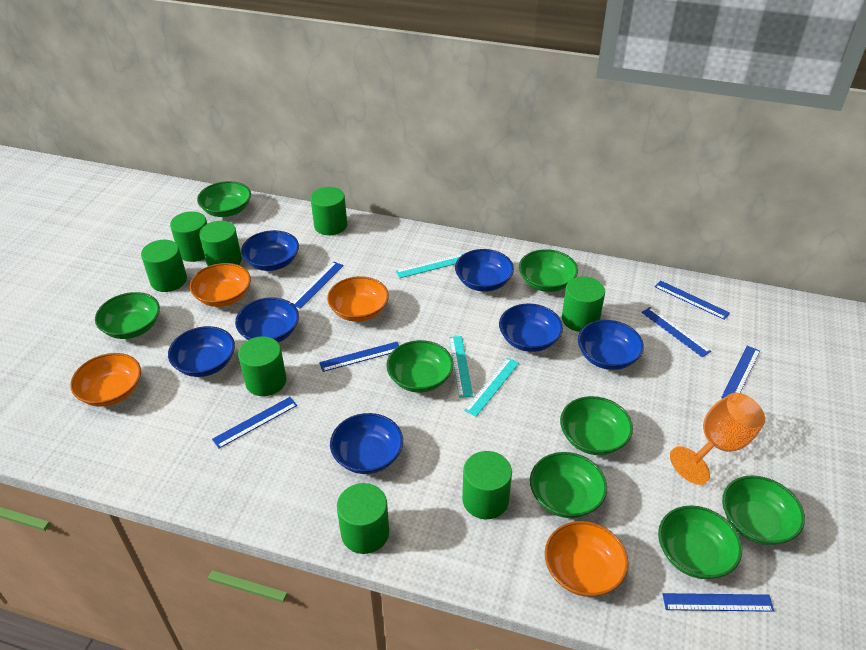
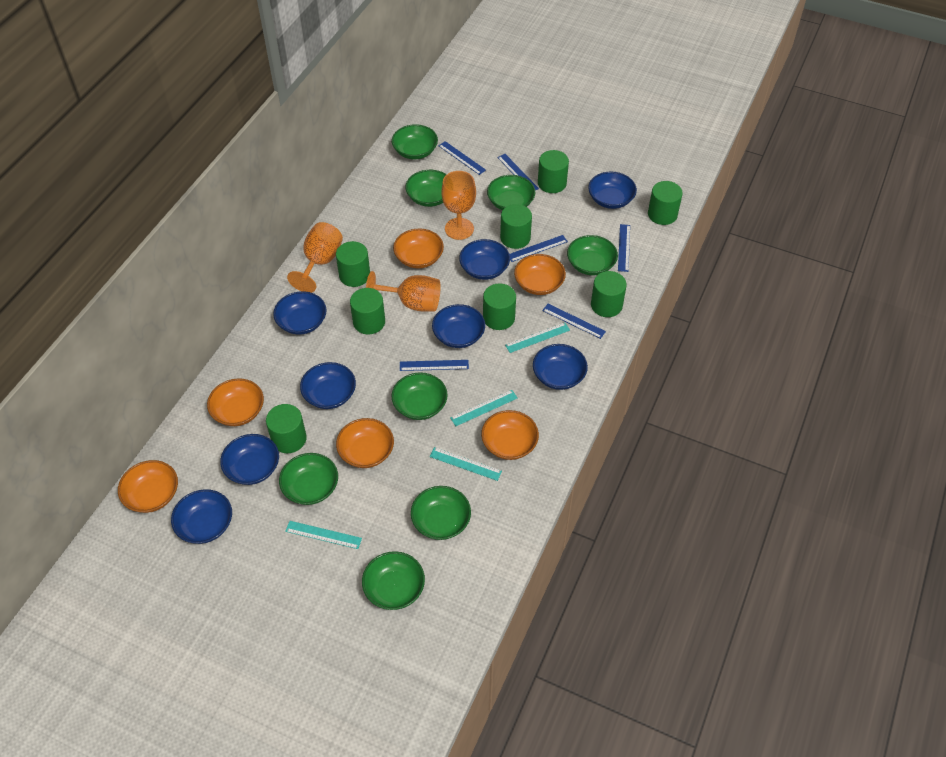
blue bowl: 7 -> 8
blue ruler: 7 -> 6
orange bowl: 4 -> 6
orange goblet: 1 -> 3
turquoise ruler: 3 -> 4

